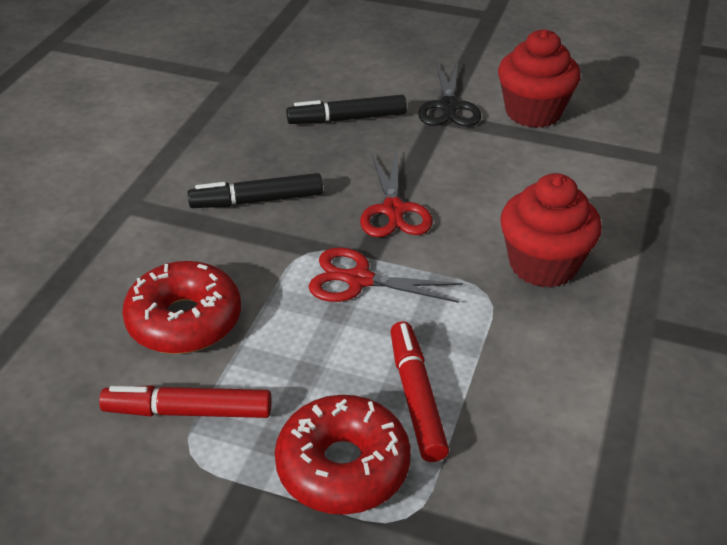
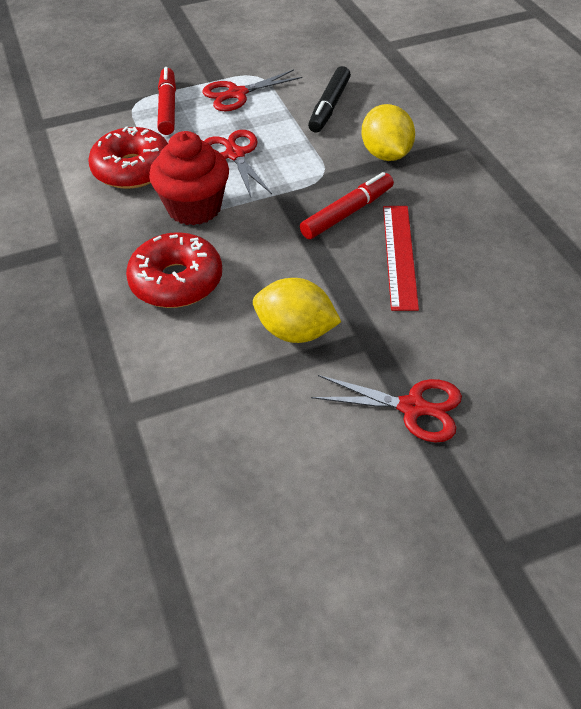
black marker: 2 -> 1
black scissors: 1 -> 0
red cupcake: 2 -> 1
red ruler: 0 -> 1
red scissors: 2 -> 3
yellow lemon: 0 -> 2

